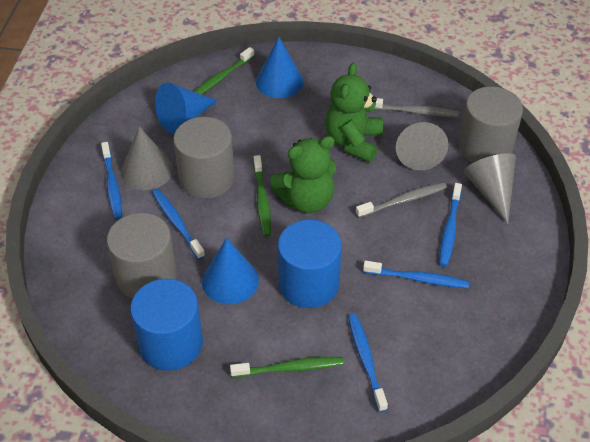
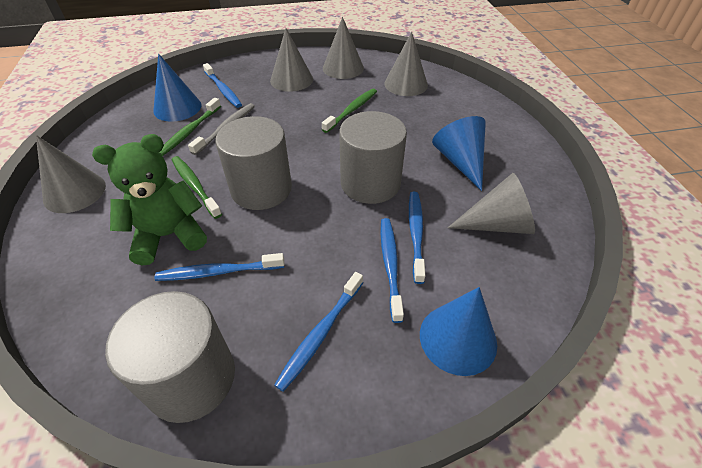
blue cylinder: 2 -> 0
green teddy bear: 2 -> 1
grey cone: 3 -> 5
grey toothbrush: 2 -> 1

